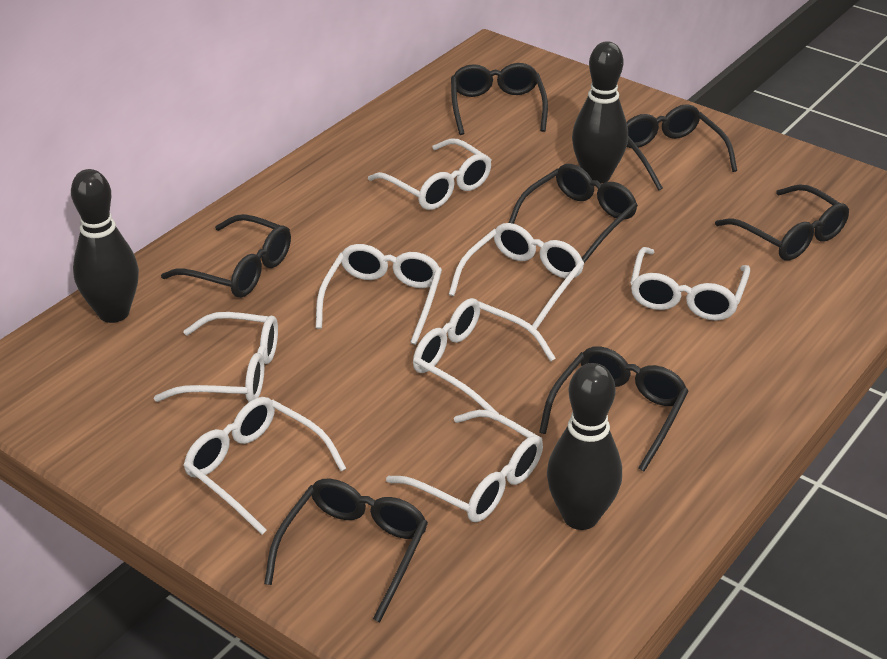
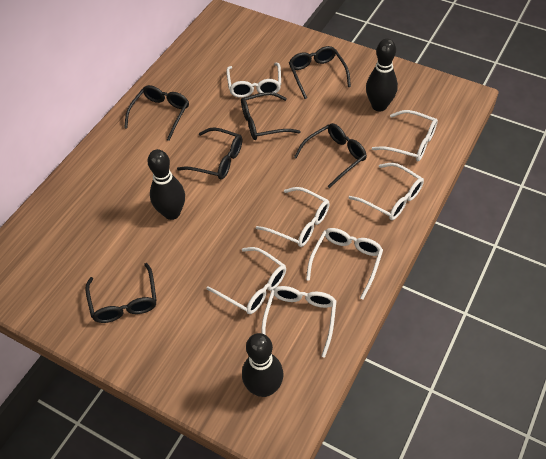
black glasses: 7 -> 6
white glasses: 8 -> 7

